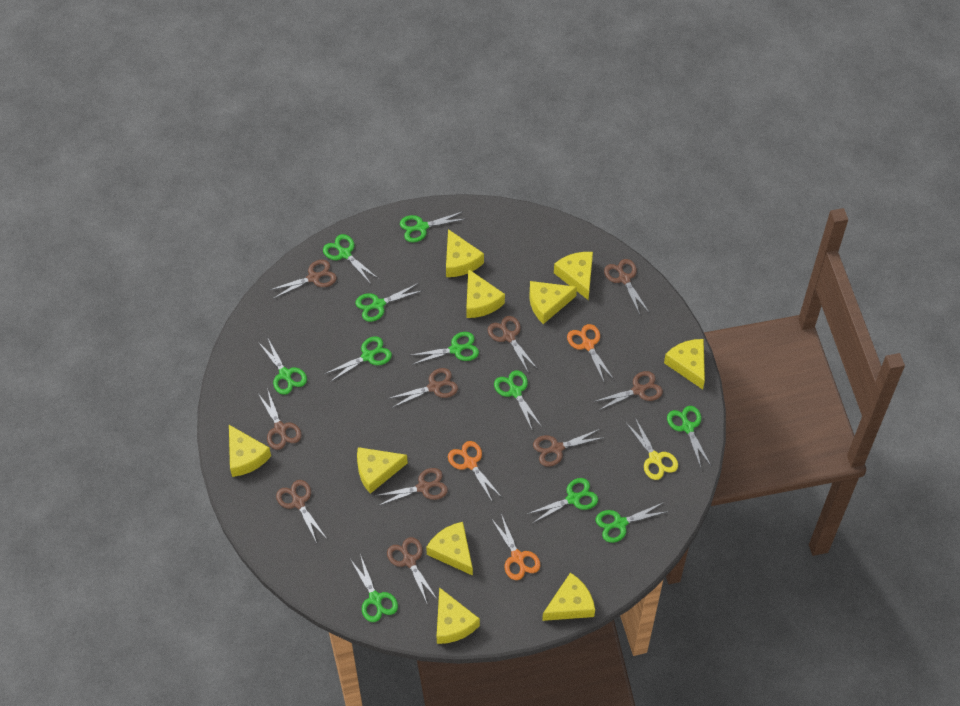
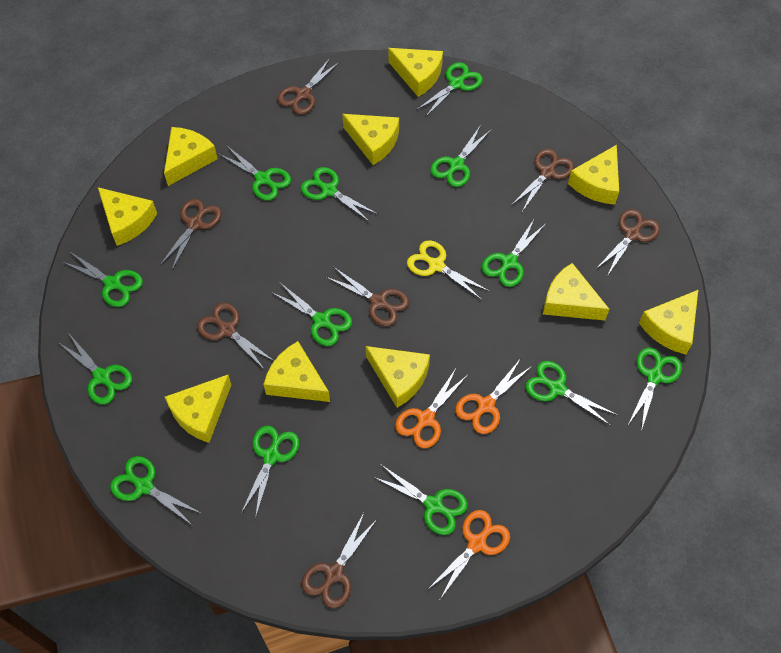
brown scissors: 10 -> 7
green scissors: 11 -> 13

